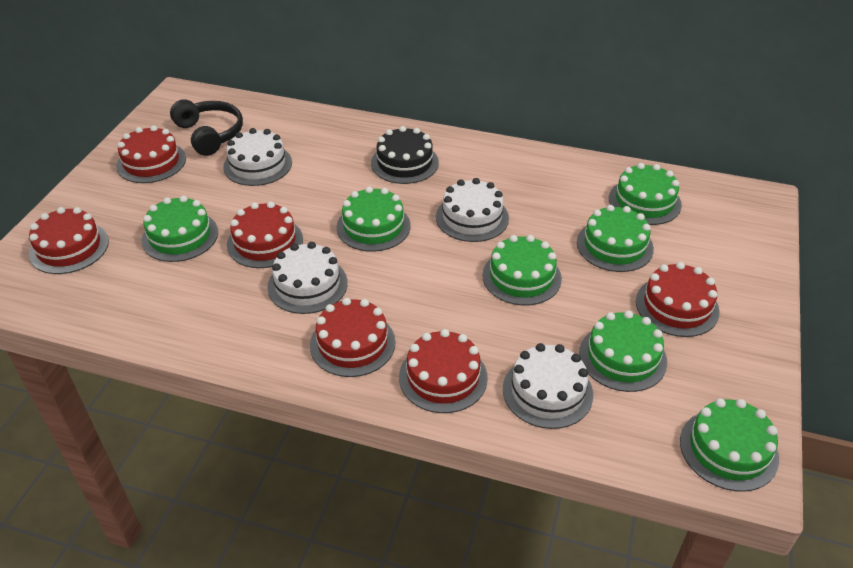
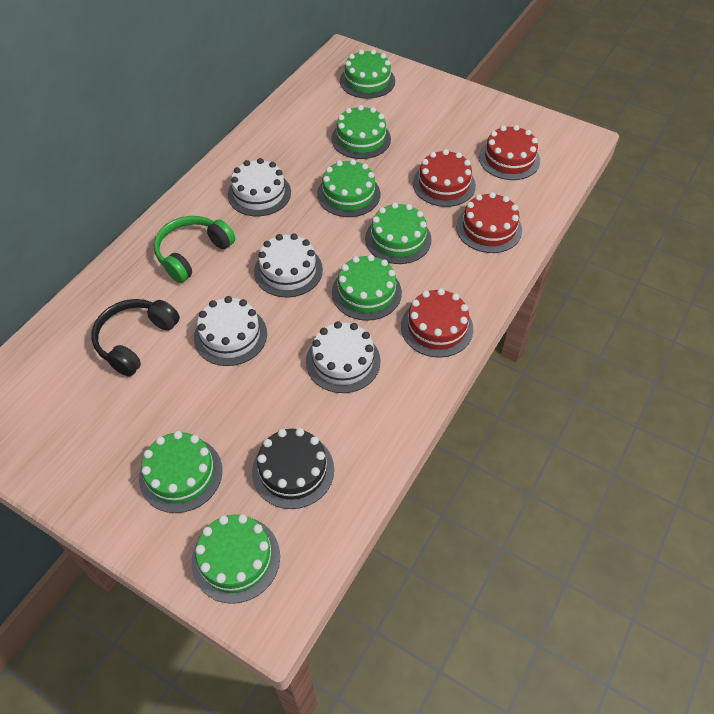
green headphones: 0 -> 1
red cake: 6 -> 4

